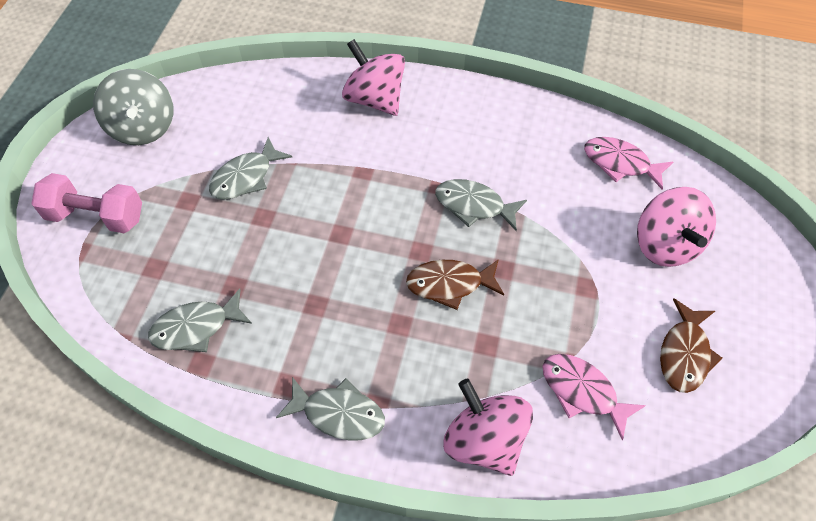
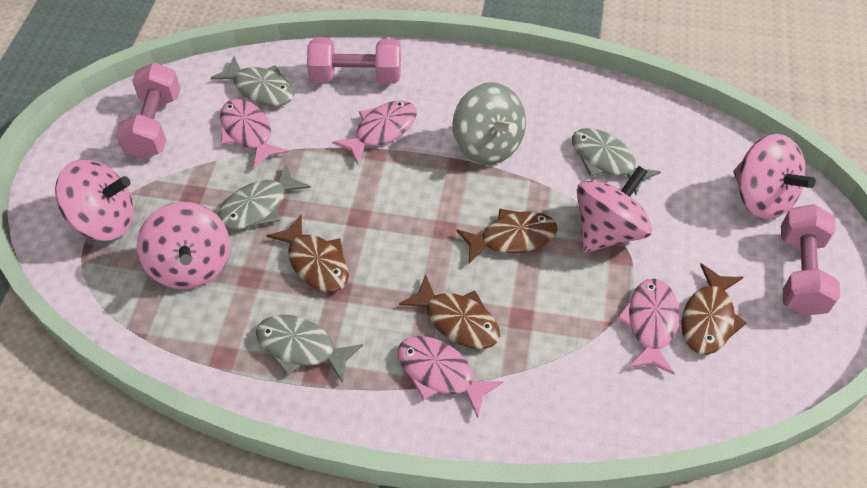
brown fish: 2 -> 4
pink dumbbell: 1 -> 3
pink fish: 2 -> 4
pink spinning top: 3 -> 4

